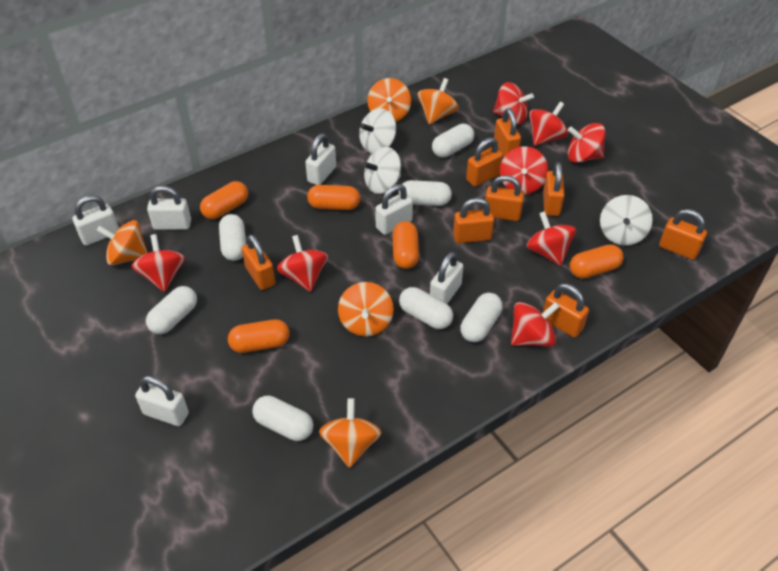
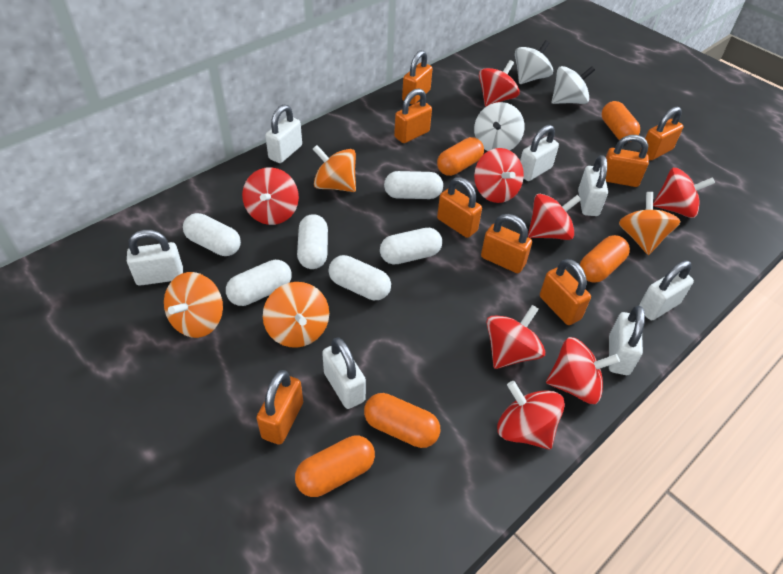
orange spinning top: 5 -> 4
white capsule: 7 -> 6
white padlock: 6 -> 7

